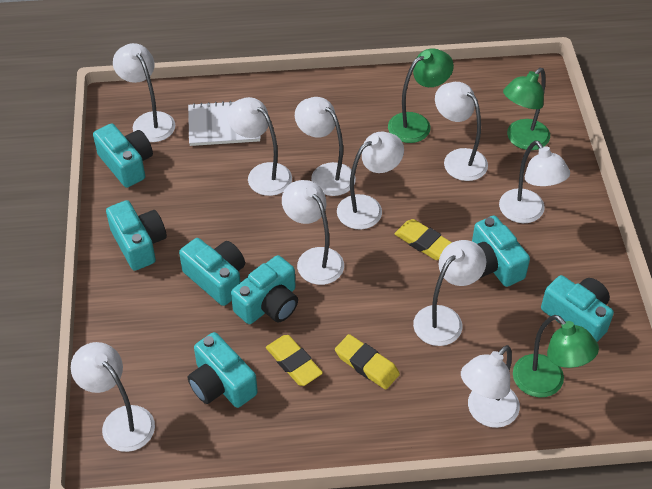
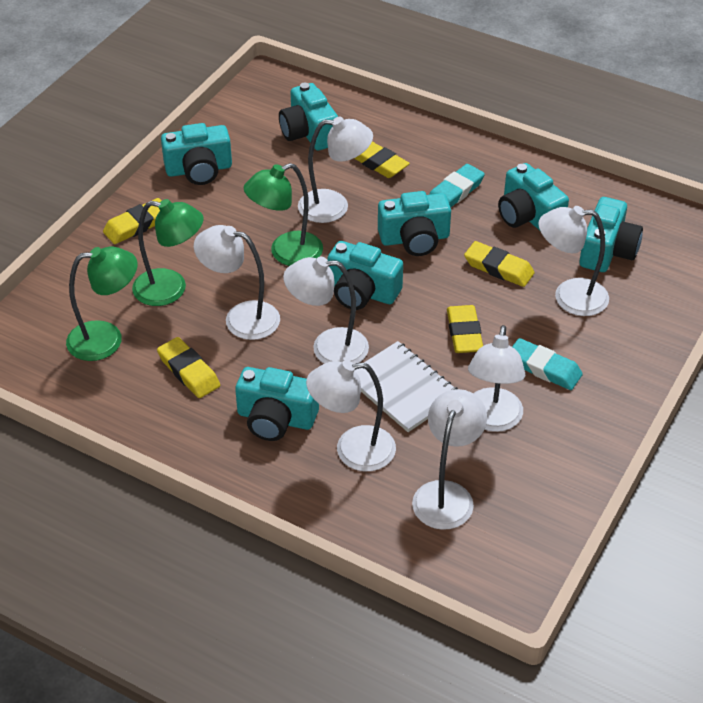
turquoise eraser: 0 -> 2
white lamp: 10 -> 7
yellow eraser: 3 -> 5

